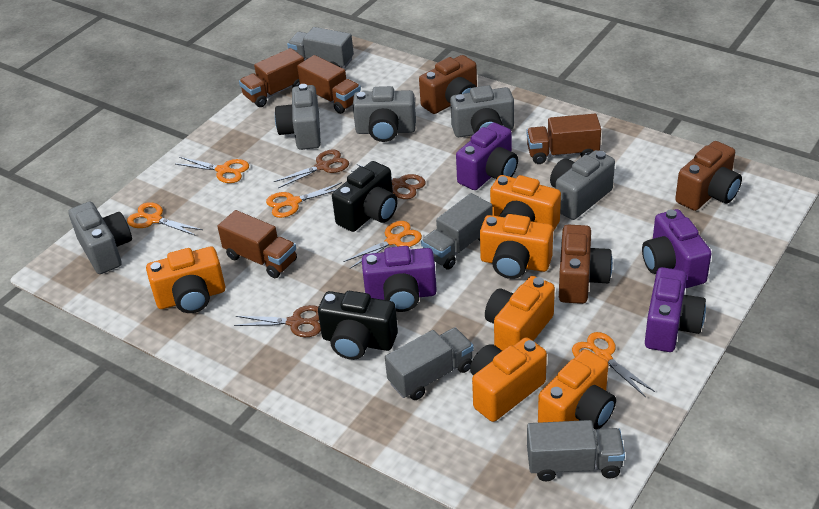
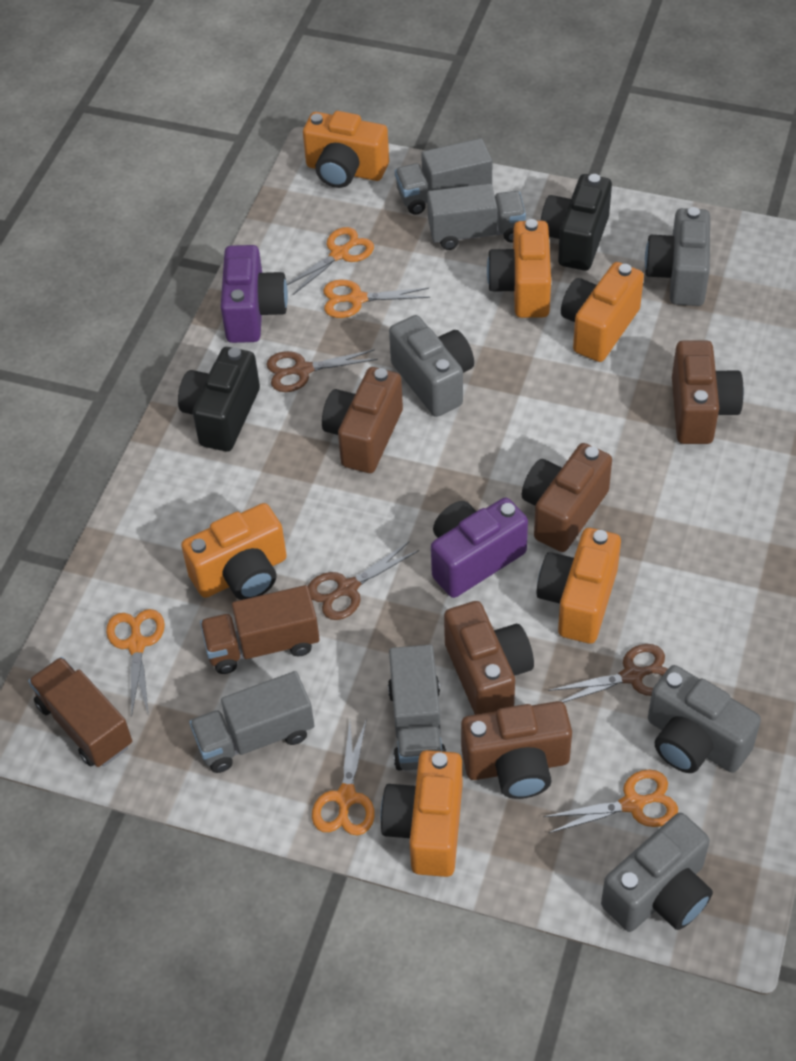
brown camera: 3 -> 5
brown truck: 4 -> 2
grey camera: 5 -> 4
purple camera: 4 -> 2

